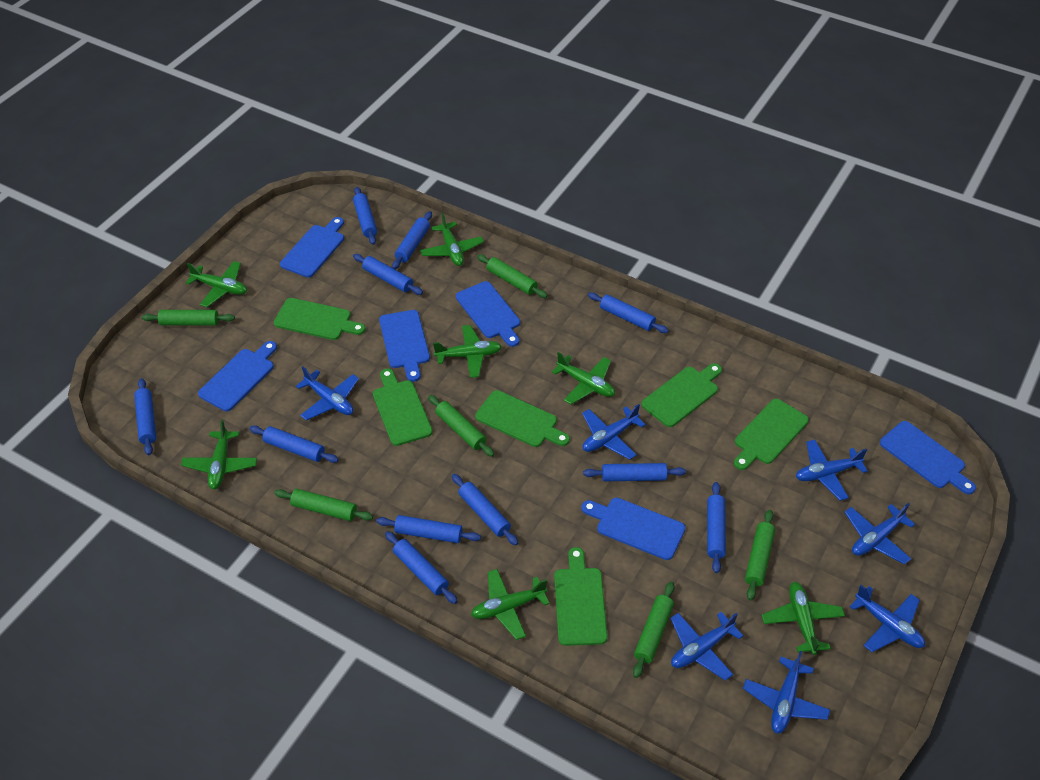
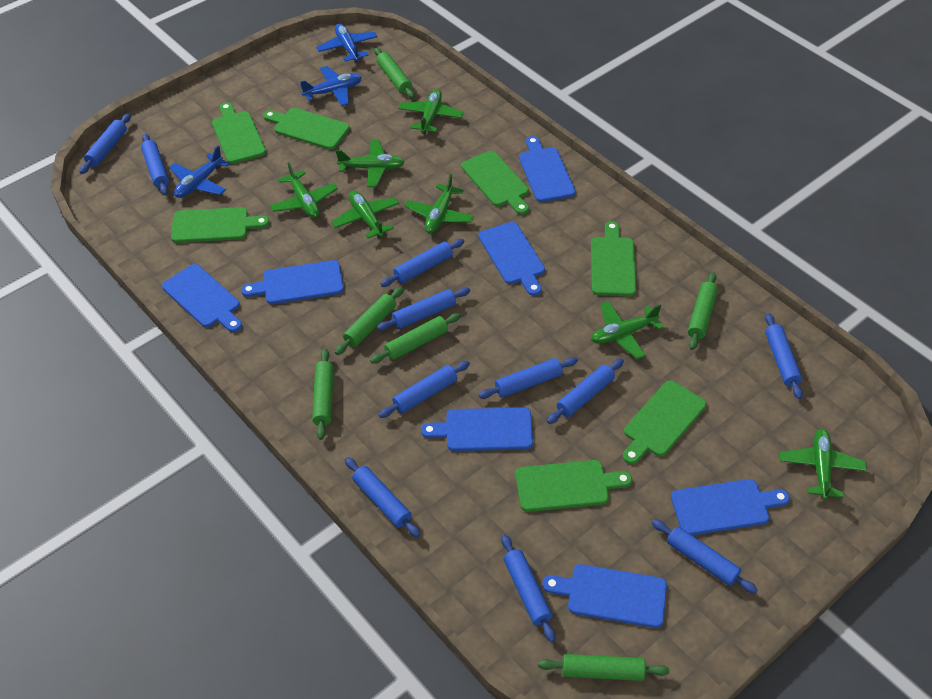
blue cutting board: 6 -> 7
blue plane: 7 -> 3
green cutting board: 6 -> 7

